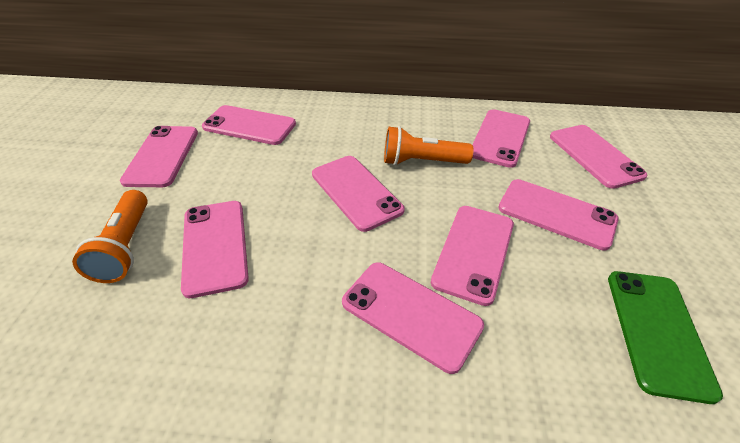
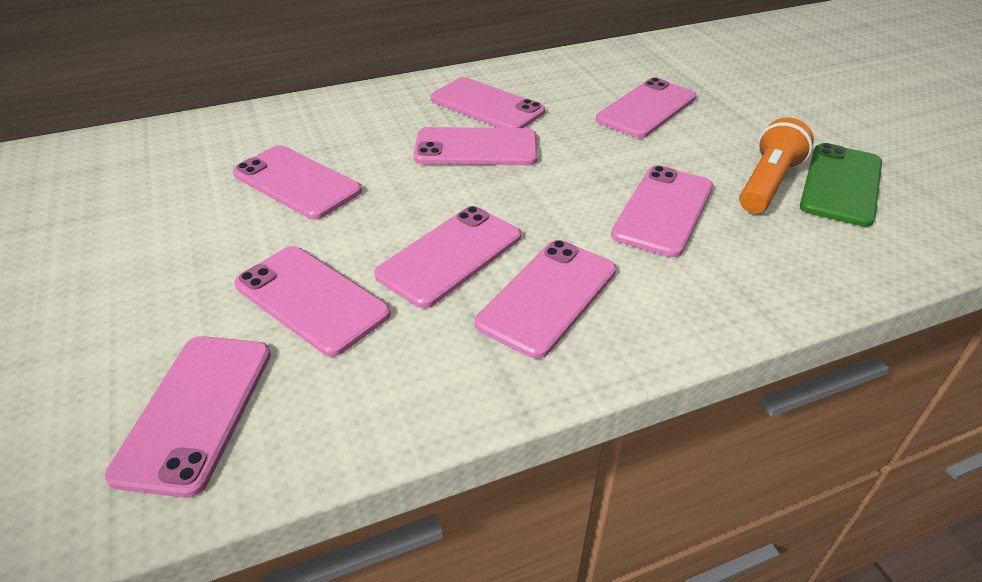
orange flashlight: 2 -> 1

